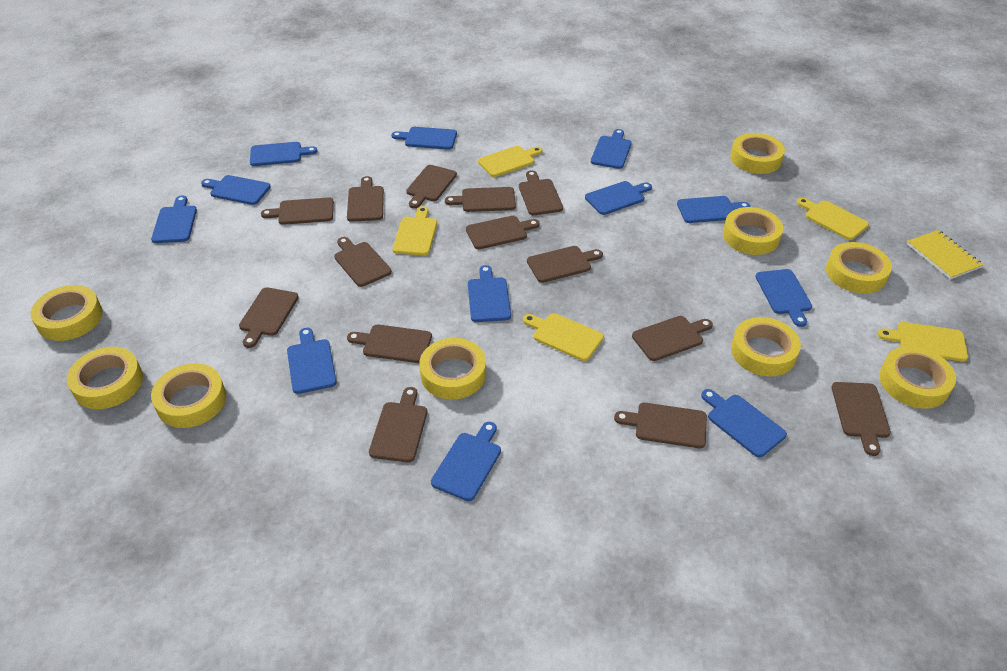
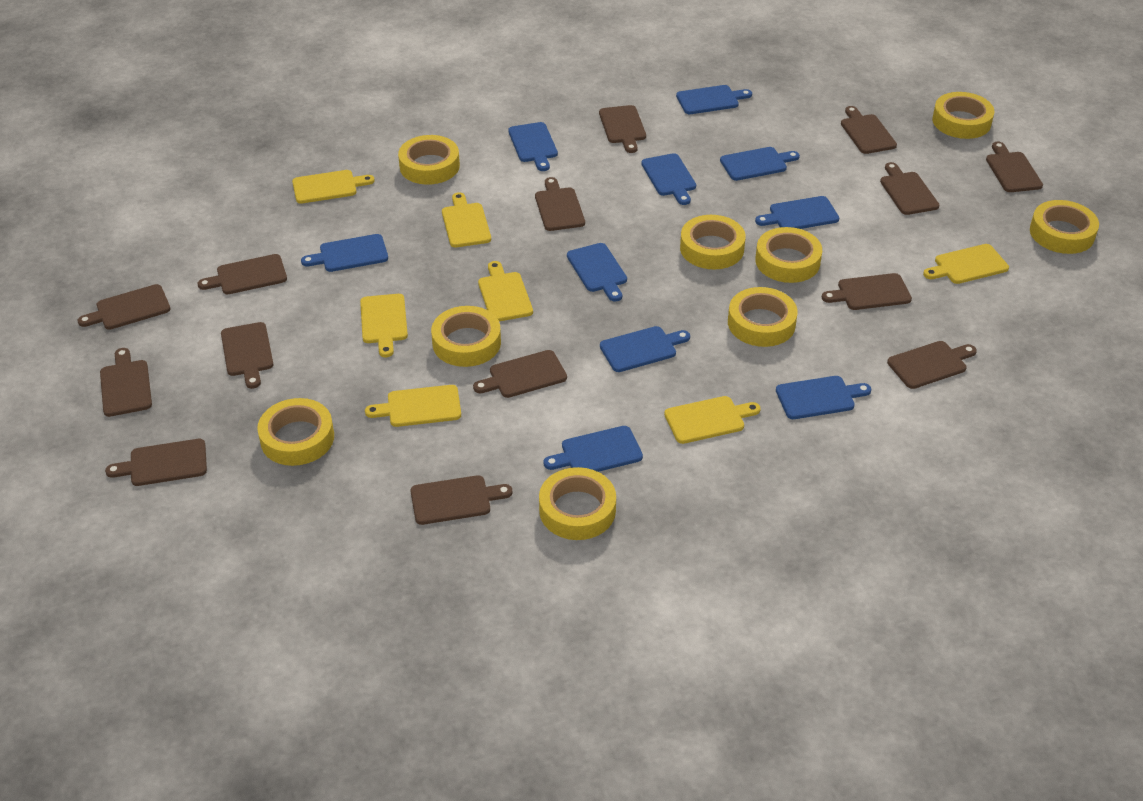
blue cutting board: 12 -> 10
yellow cutting board: 5 -> 7
yellow notebook: 1 -> 0

